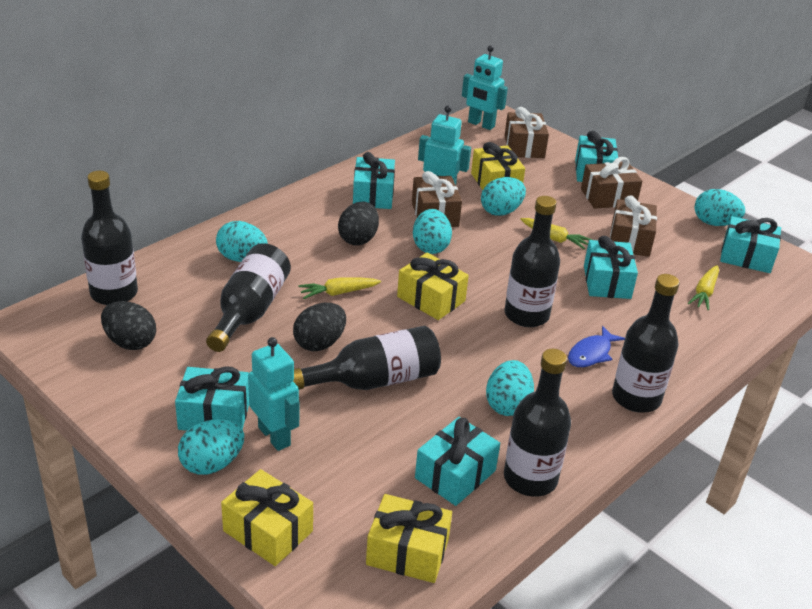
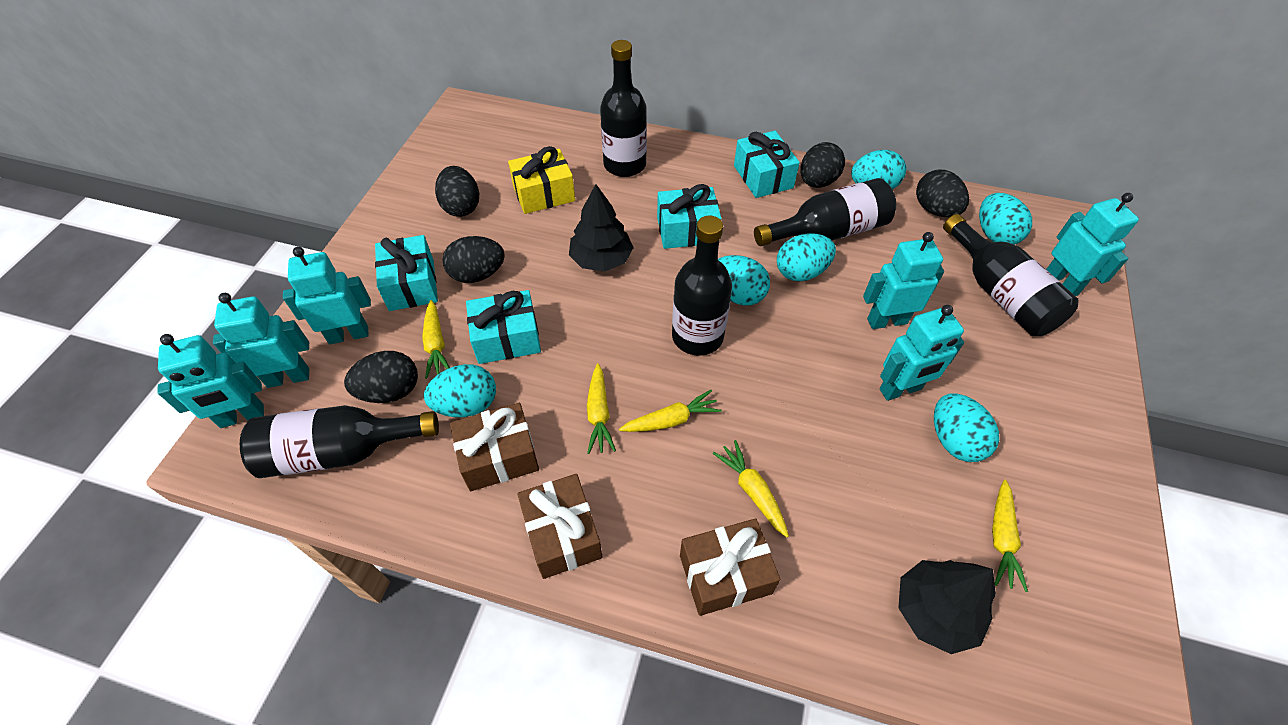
black bottle: 6 -> 5
black egg: 3 -> 5
black tree: 0 -> 2
blue fish: 1 -> 0
brown gift: 4 -> 3
turquoise gift: 6 -> 4
turquoise robot: 3 -> 6
yellow carrot: 3 -> 5
yellow gift: 4 -> 1

